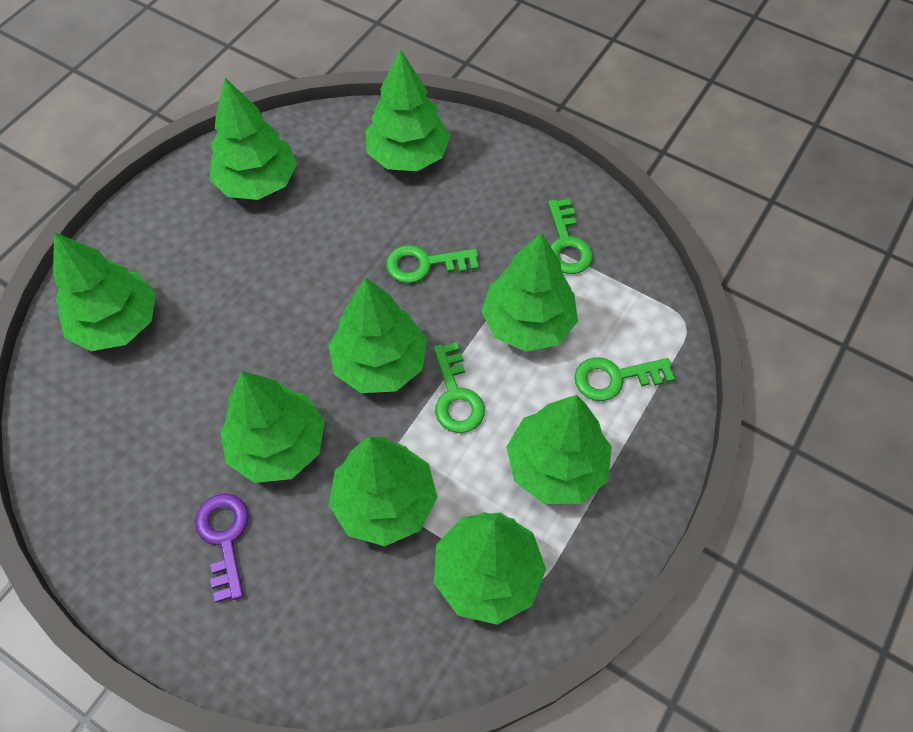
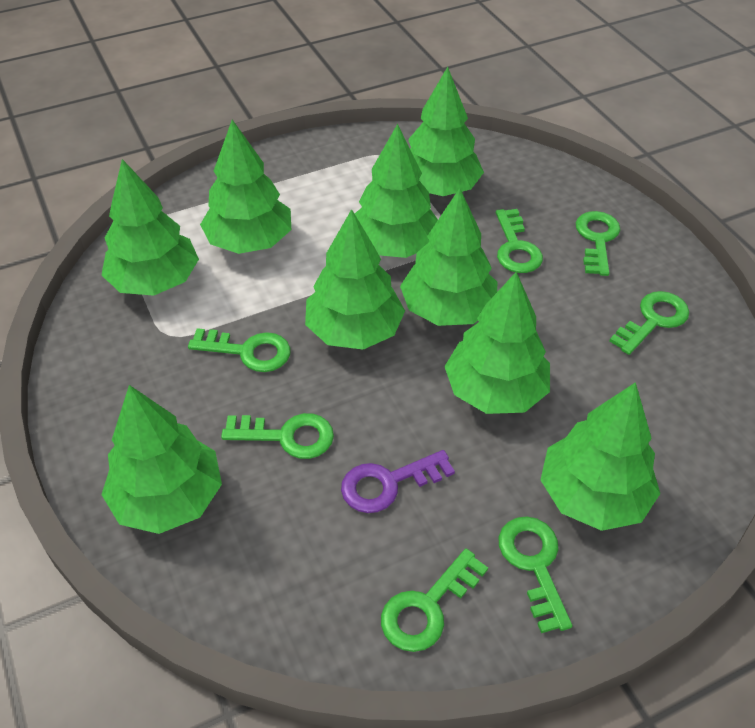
green key: 4 -> 7

